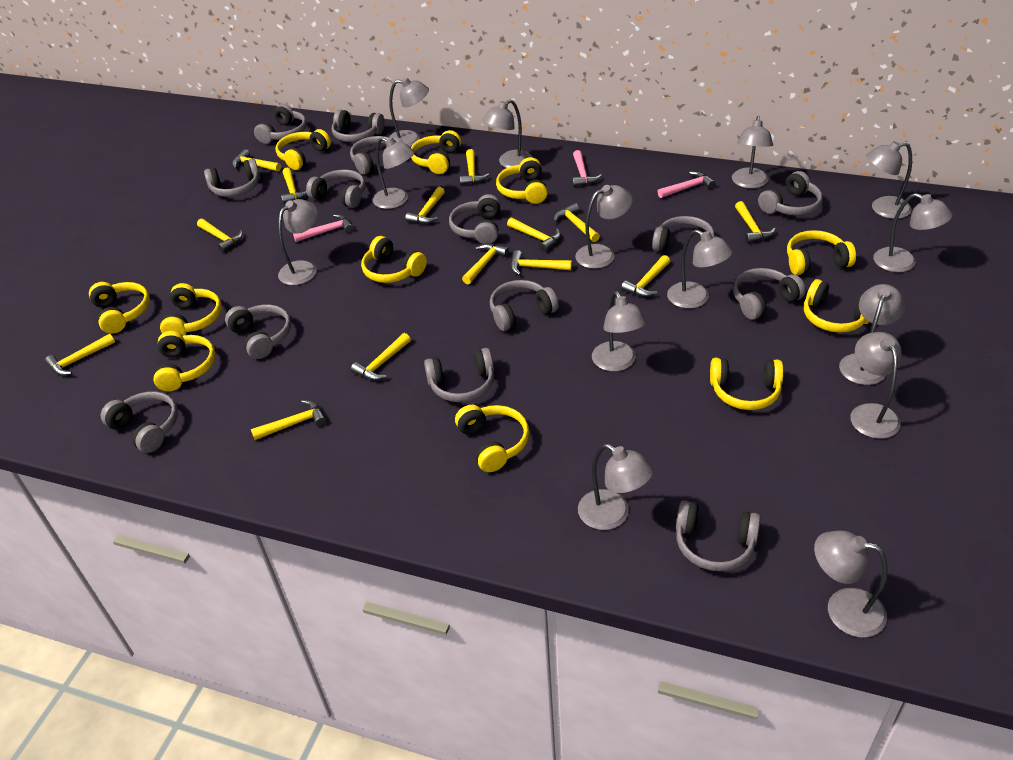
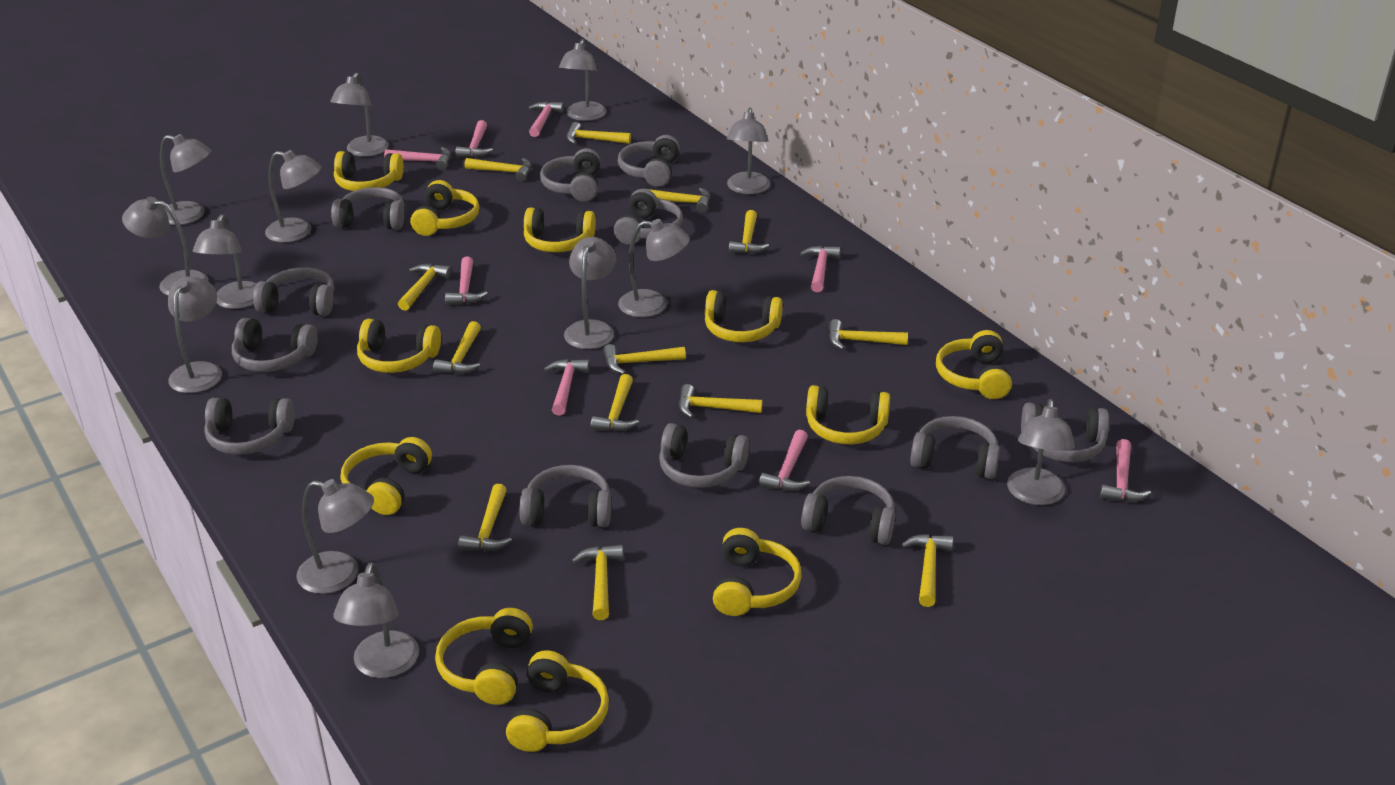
grey headphones: 14 -> 12
grey lamp: 14 -> 13
pink hammer: 3 -> 8
yellow hammer: 14 -> 13

